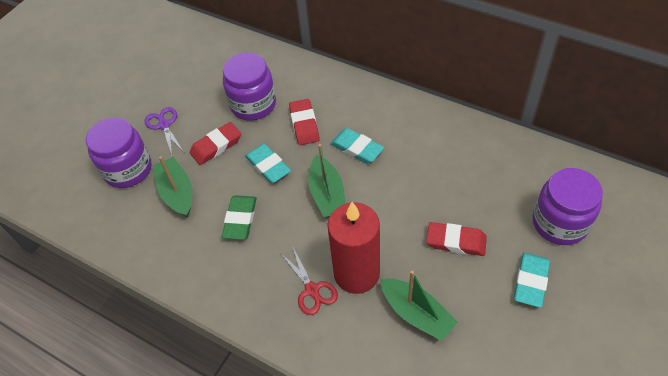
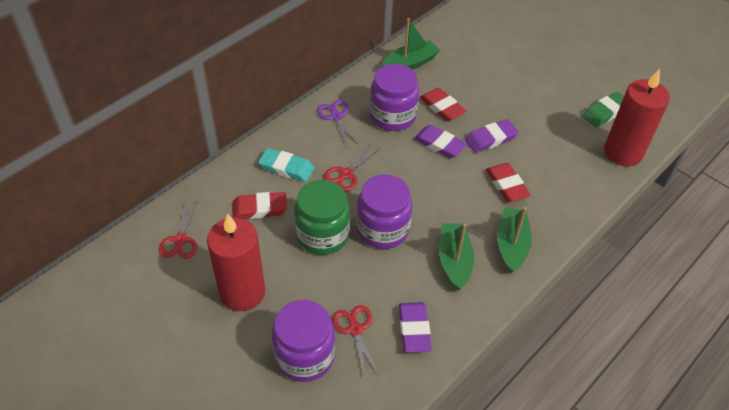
green jar: 0 -> 1
purple eraser: 0 -> 3
red candle: 1 -> 2
red scissors: 1 -> 3
turquoise eraser: 3 -> 1

